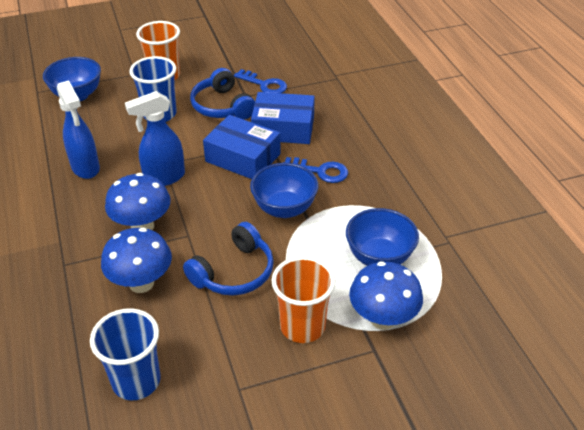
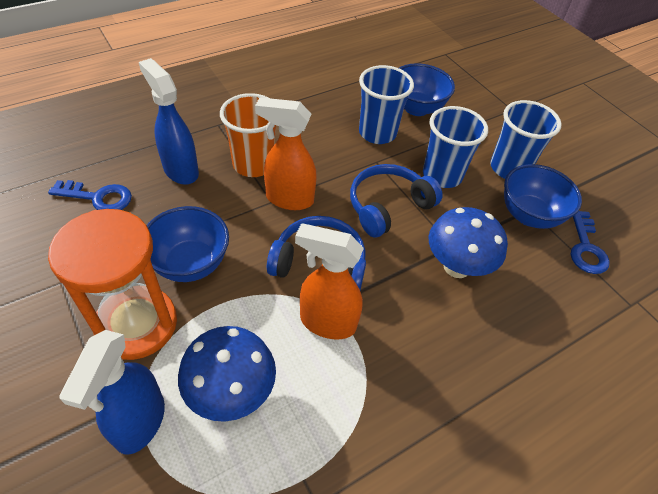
blue box: 2 -> 0
blue cup: 2 -> 3
blue mushroom: 3 -> 2
orange cup: 2 -> 1
orange hourglass: 0 -> 1
orange spray bottle: 0 -> 2

